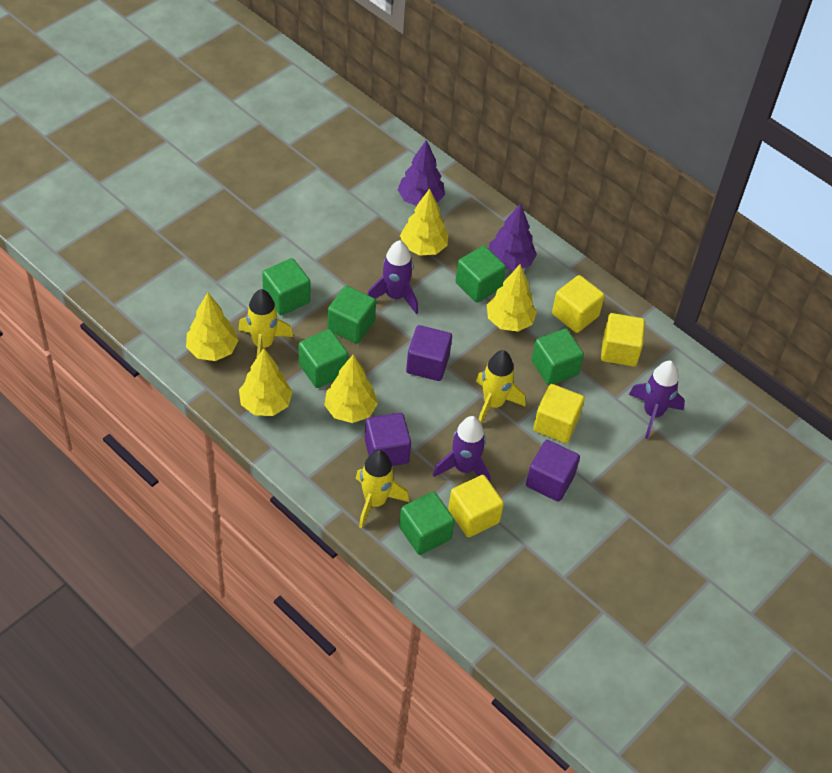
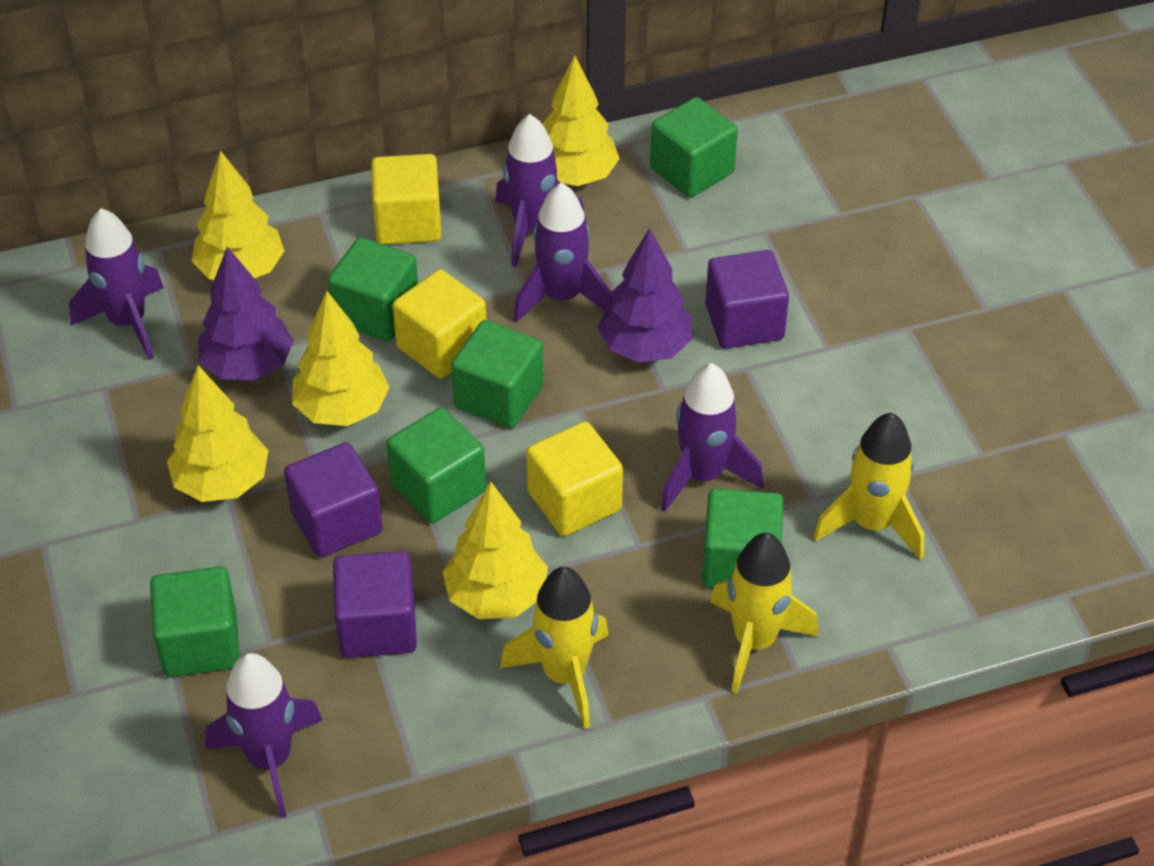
purple rocket: 3 -> 5
yellow cube: 4 -> 3

